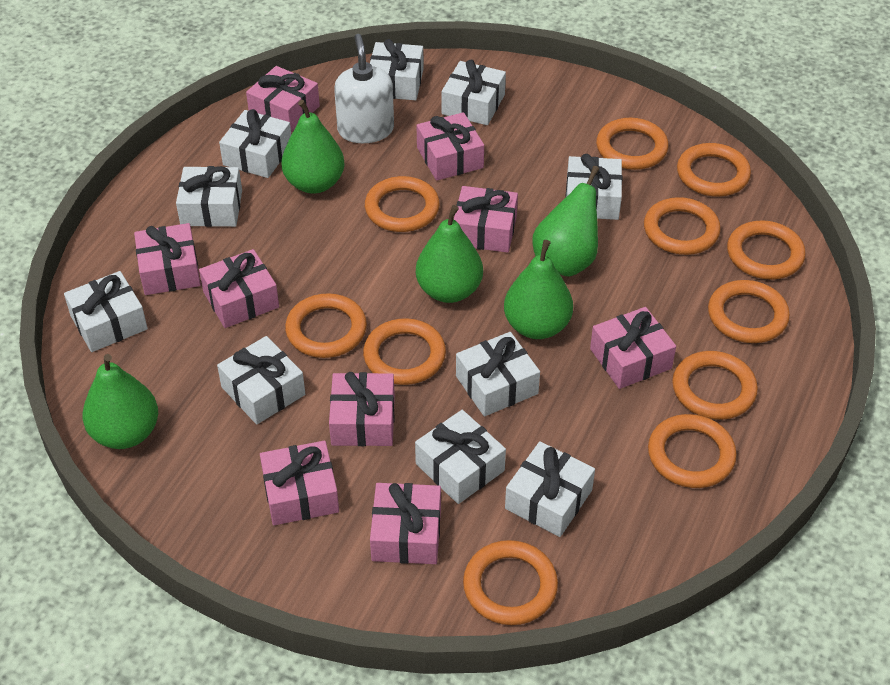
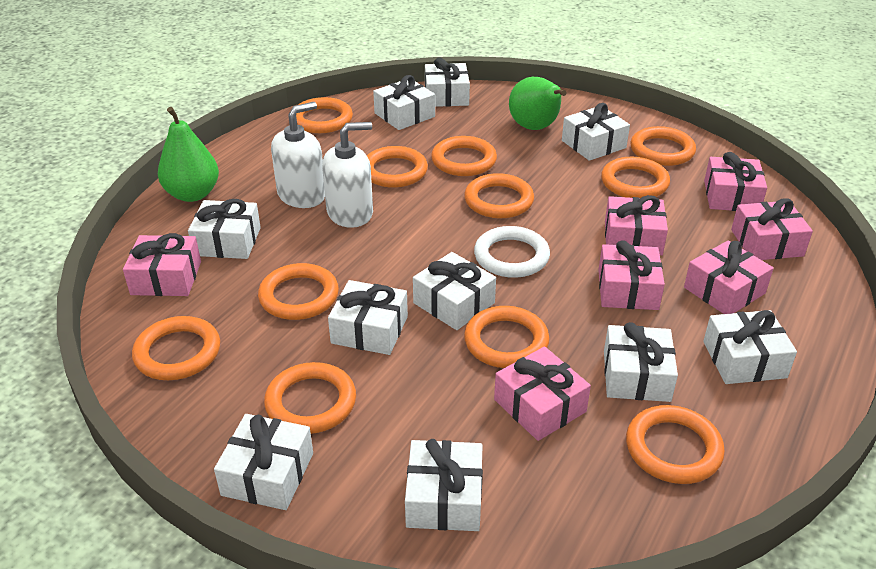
green pear: 5 -> 2
pink gift: 9 -> 7
white ring: 0 -> 1
white soap dispenser: 1 -> 2

